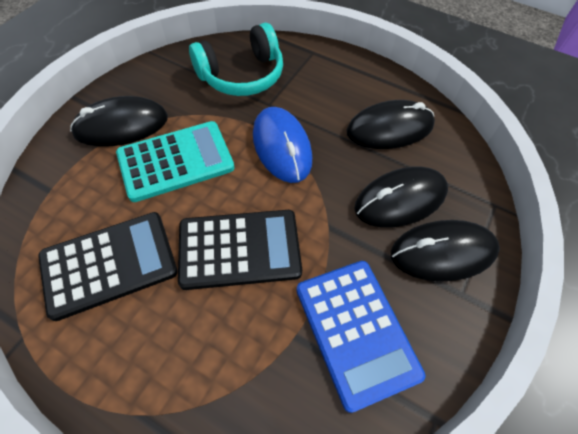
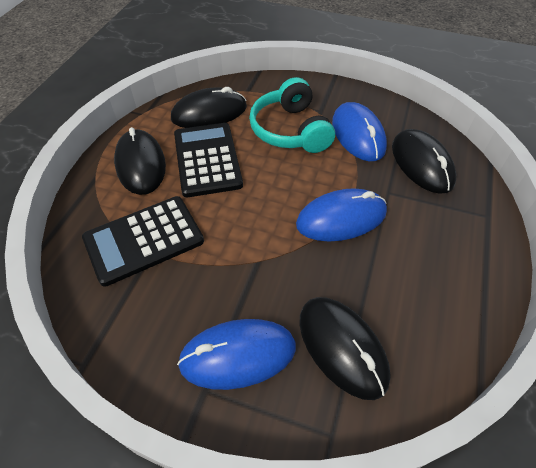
blue calculator: 1 -> 0
blue mouse: 1 -> 3
turquoise calculator: 1 -> 0

